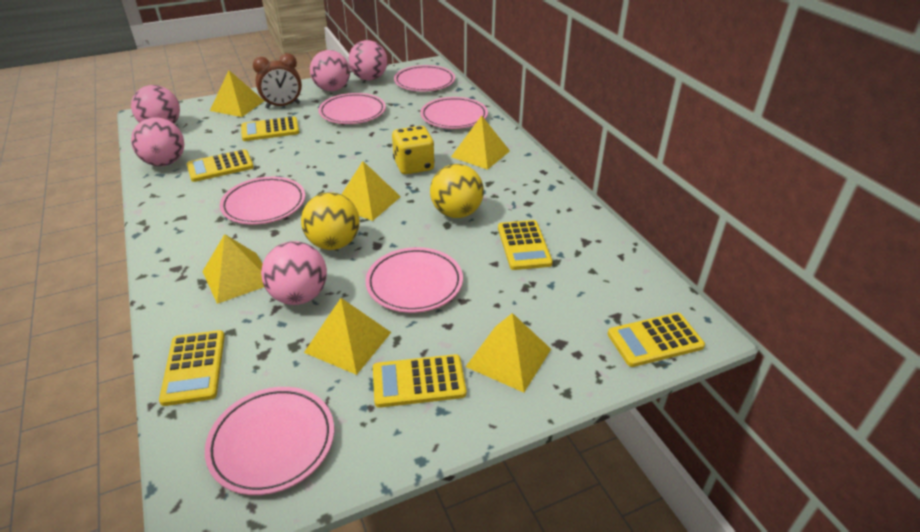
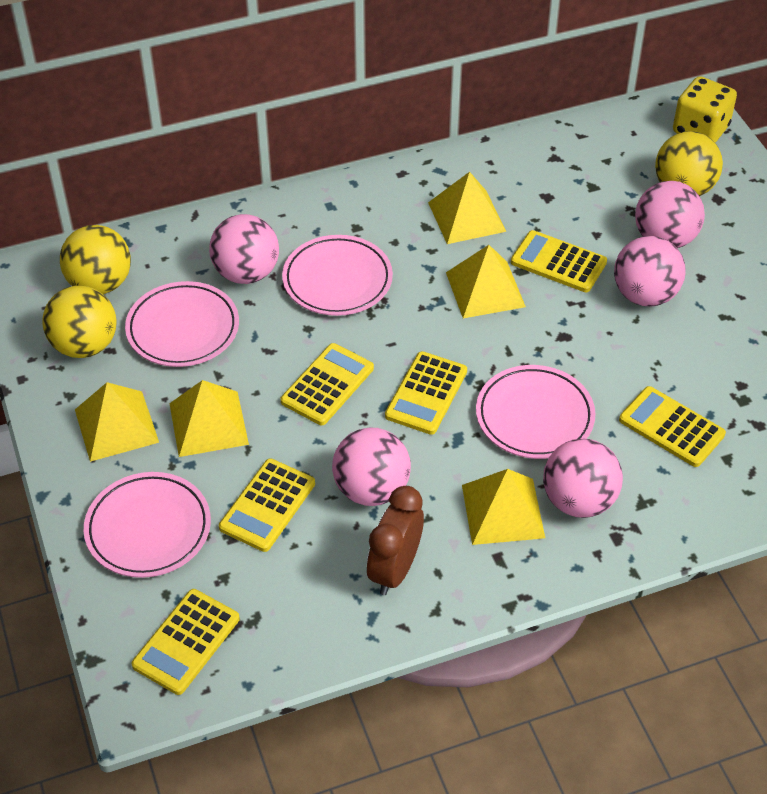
pink plate: 6 -> 4
yellow ball: 2 -> 3
yellow pyramid: 6 -> 5

